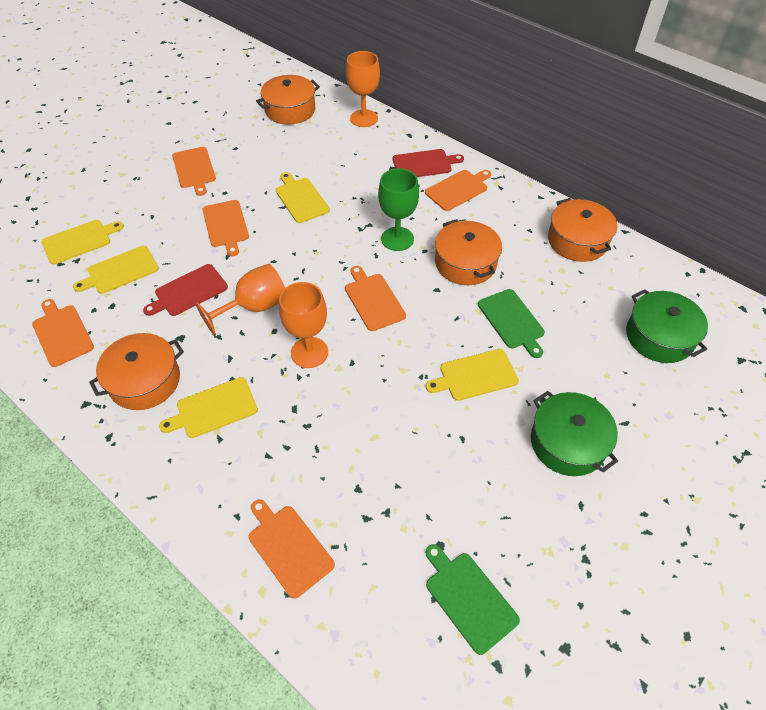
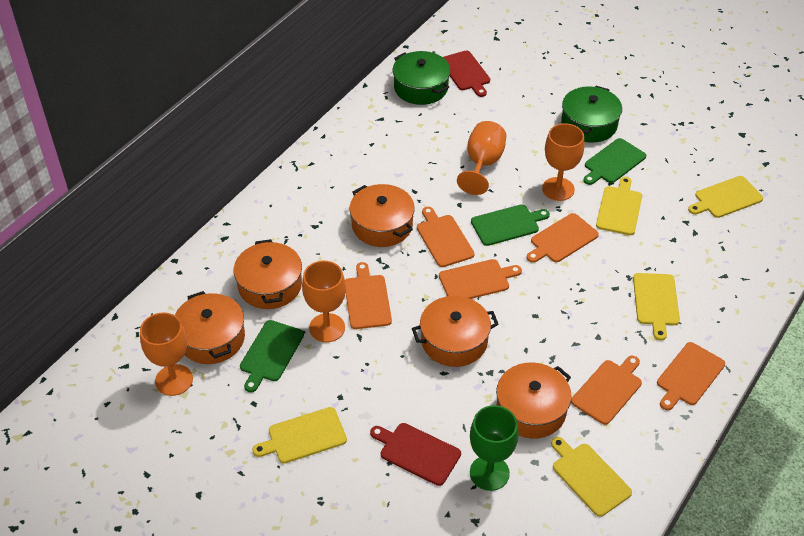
green cutting board: 2 -> 3
orange goblet: 3 -> 4
orange pot: 4 -> 5

